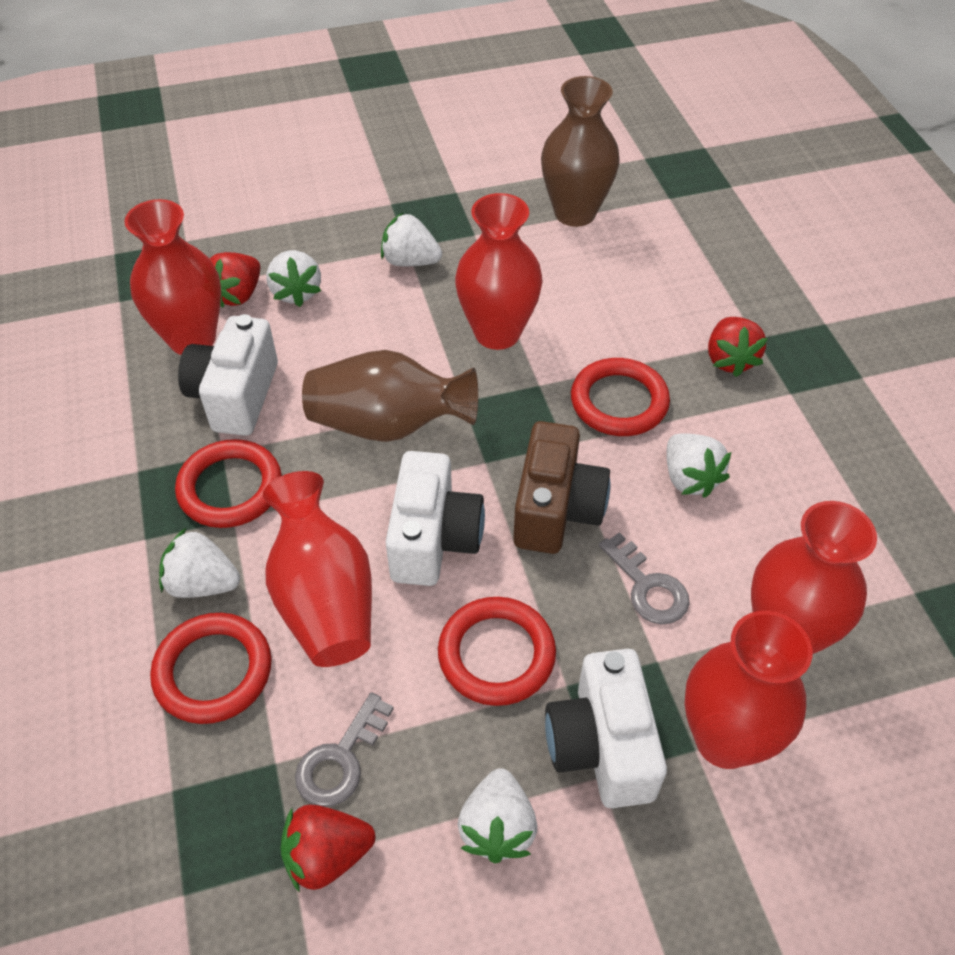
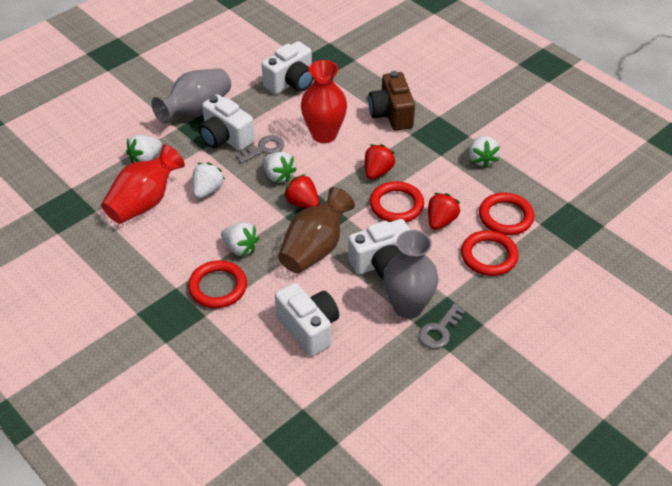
brown vase: 2 -> 1
grey vase: 0 -> 2
red vase: 5 -> 2
white camera: 3 -> 4

